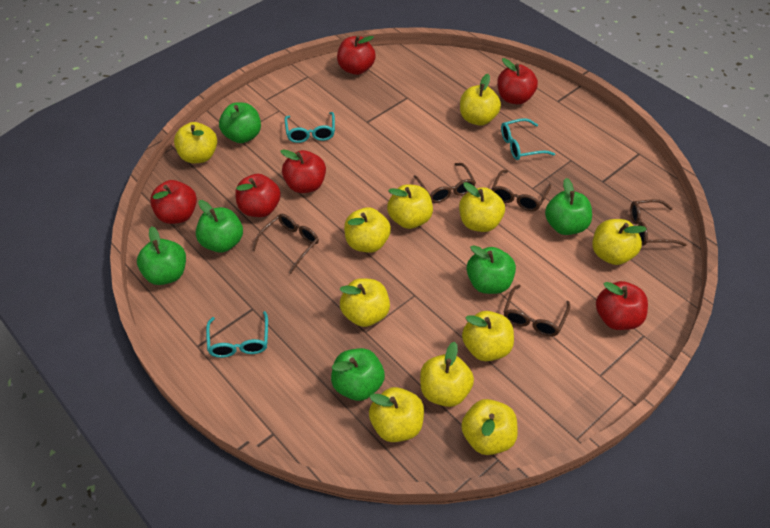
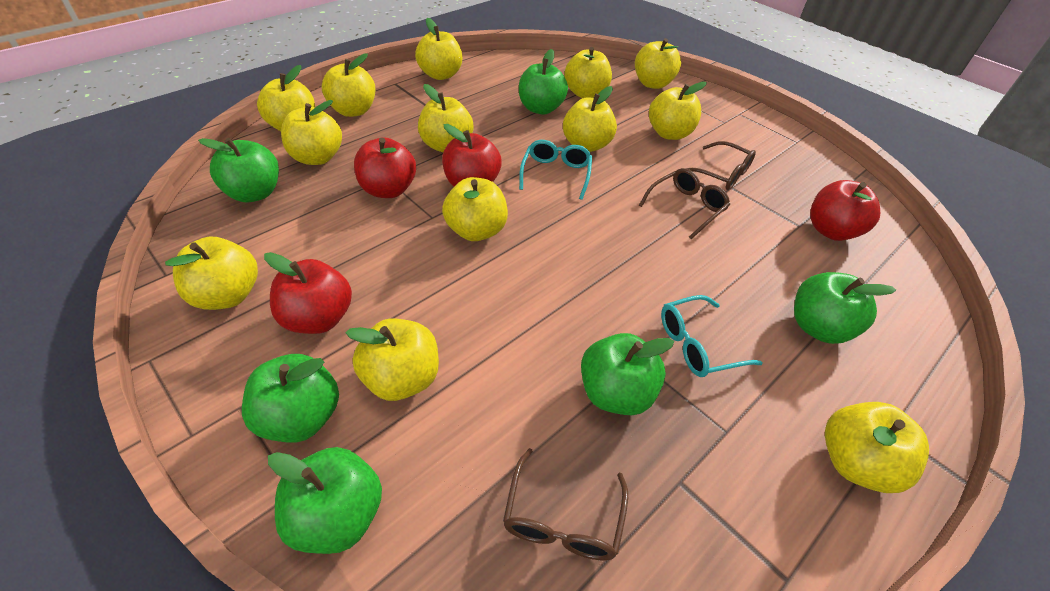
brown glasses: 5 -> 3
red apple: 6 -> 4
turquoise glasses: 3 -> 2
yellow apple: 11 -> 13

